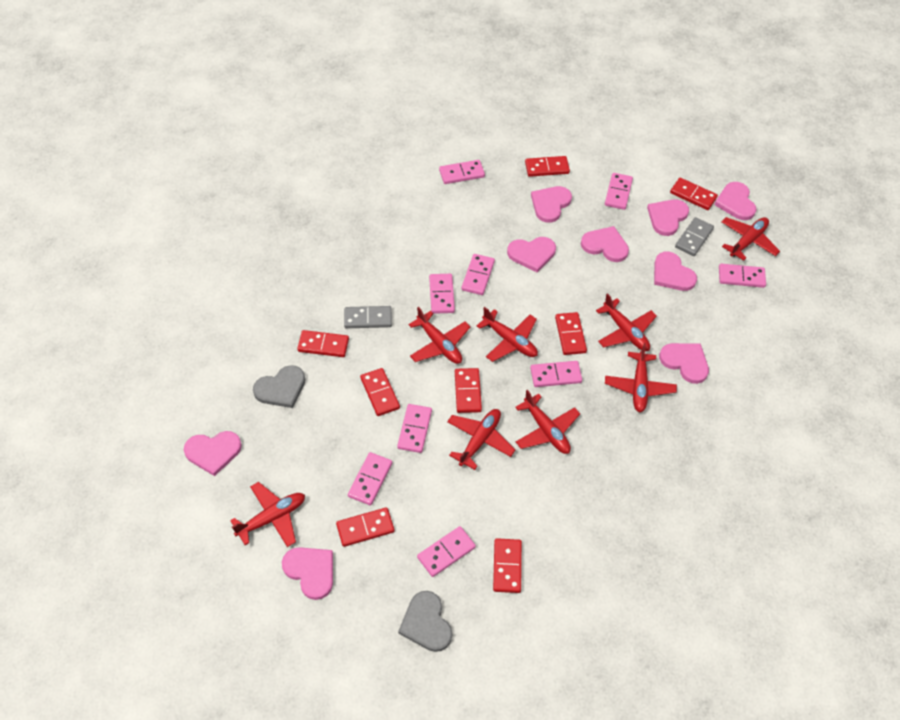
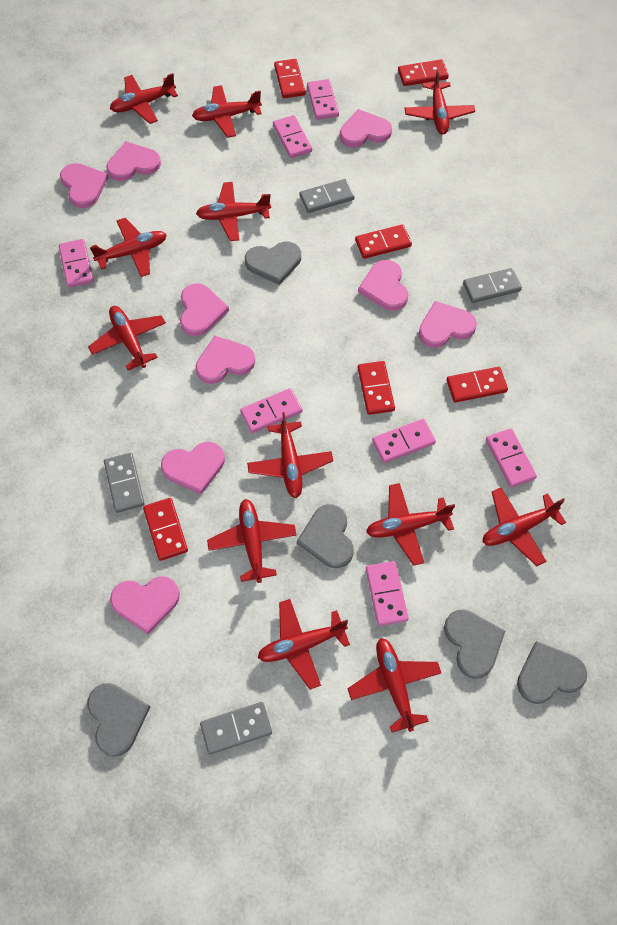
grey domino: 2 -> 4
grey heart: 2 -> 5
pink domino: 9 -> 7
red domino: 8 -> 6
red plane: 8 -> 12

